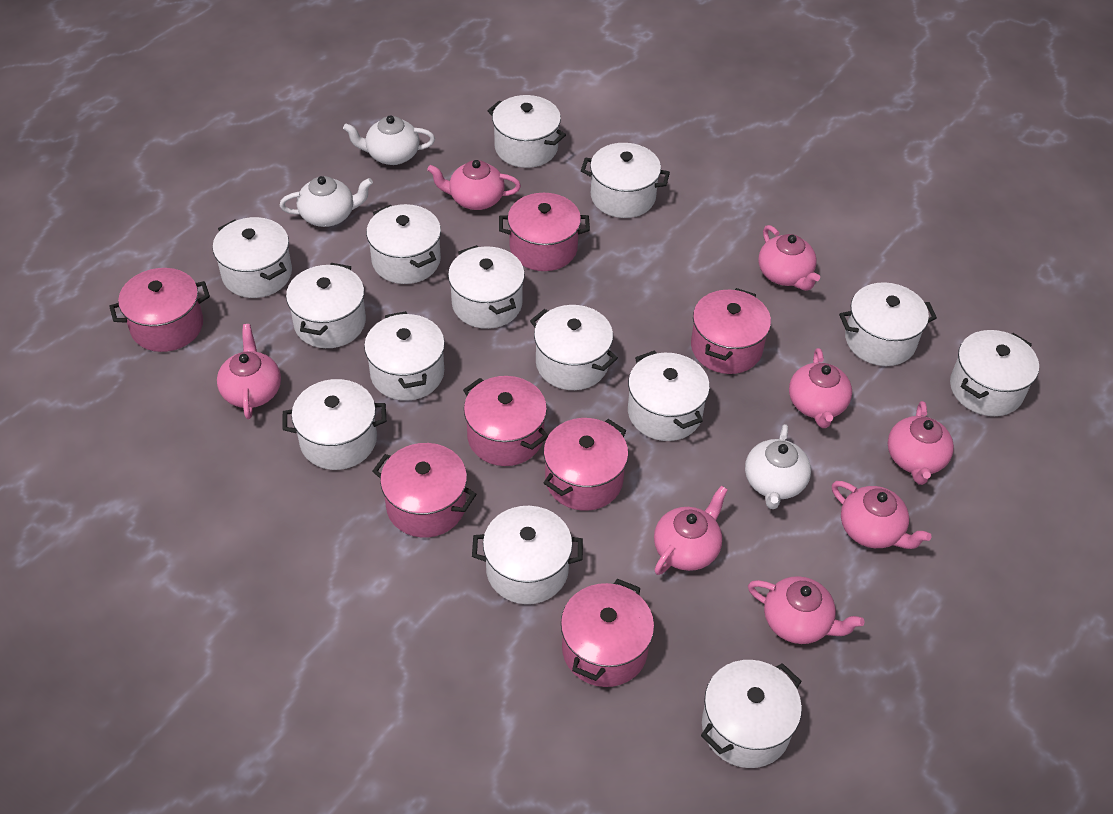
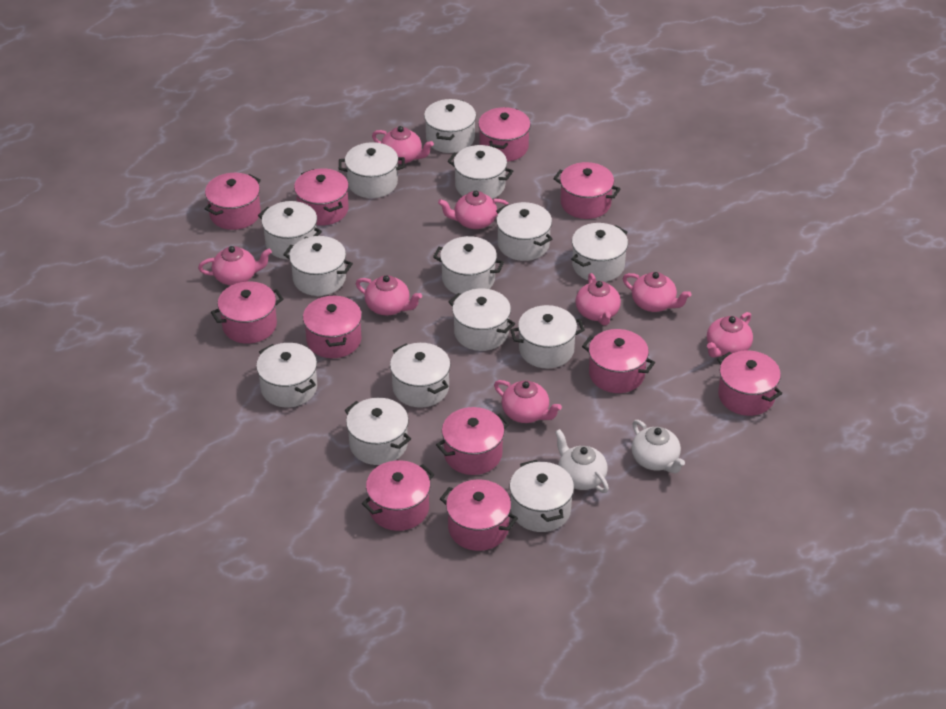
pink pot: 7 -> 11
white teapot: 3 -> 2

